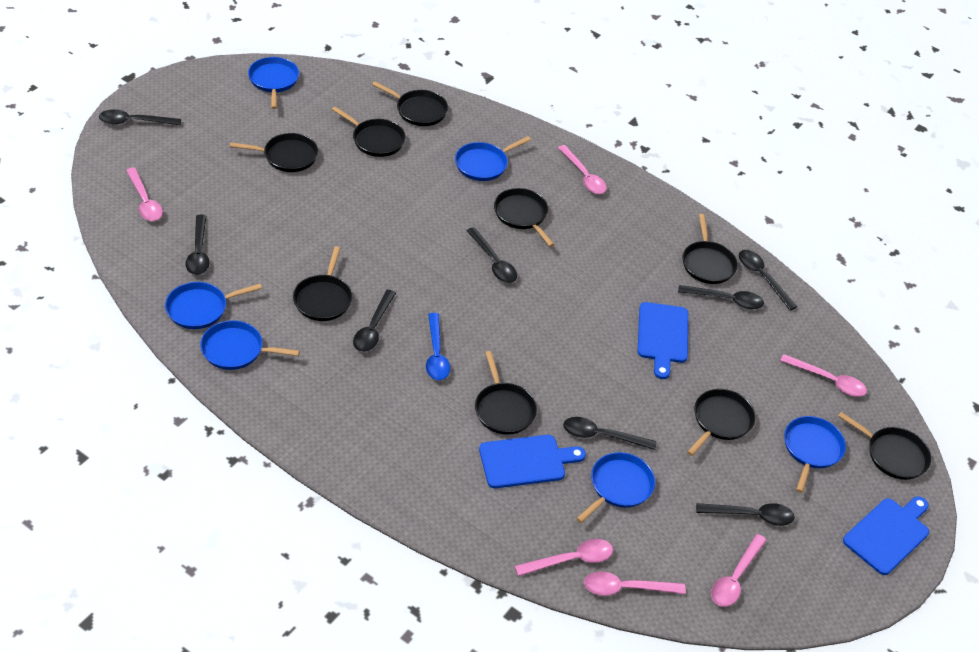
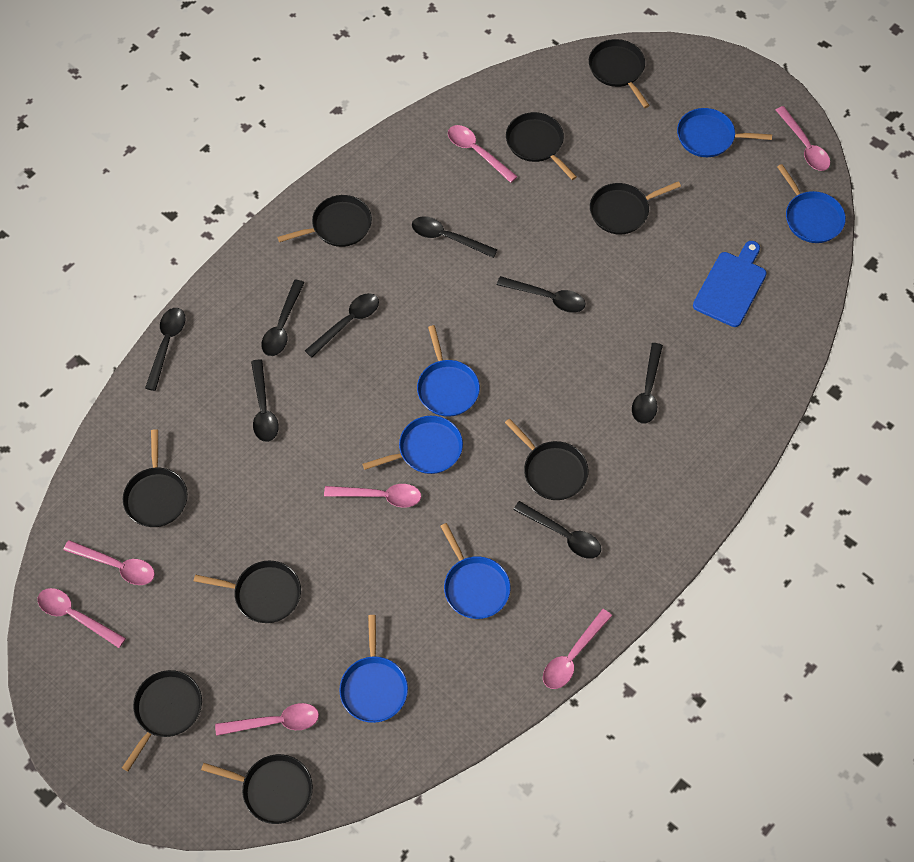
blue cutting board: 3 -> 1
blue spoon: 1 -> 0
pink spoon: 6 -> 7

